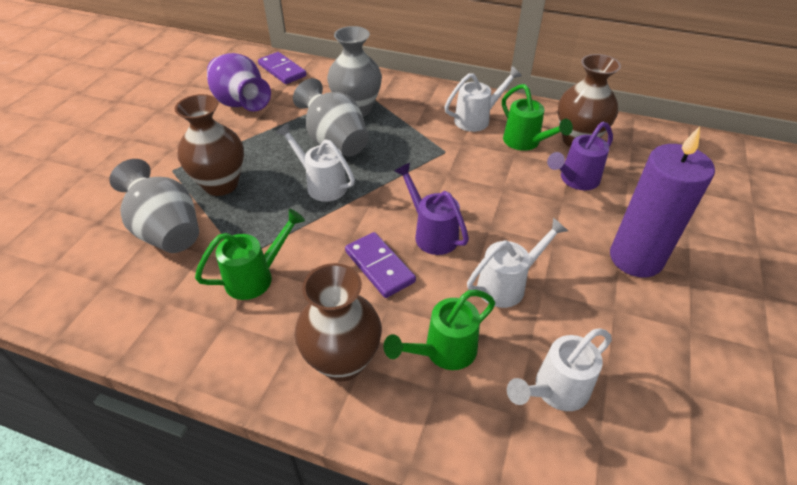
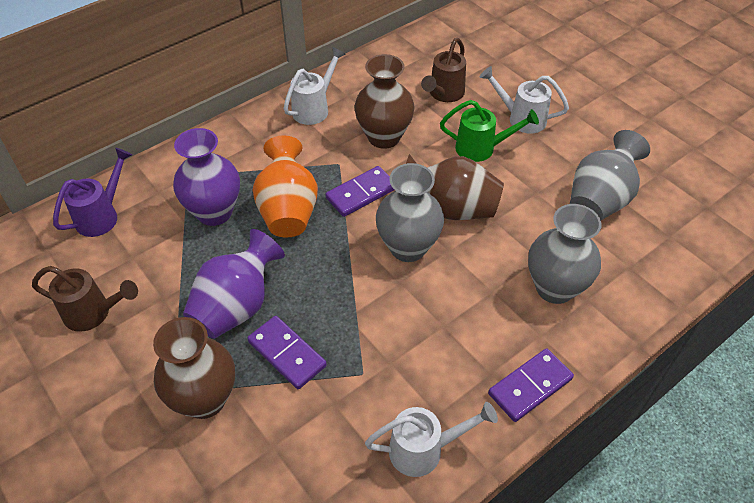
brown watering can: 0 -> 2
green watering can: 3 -> 1
orange vase: 0 -> 1
purple candle: 1 -> 0
purple domino: 2 -> 3
purple vase: 1 -> 2
purple watering can: 2 -> 1
white watering can: 4 -> 3

